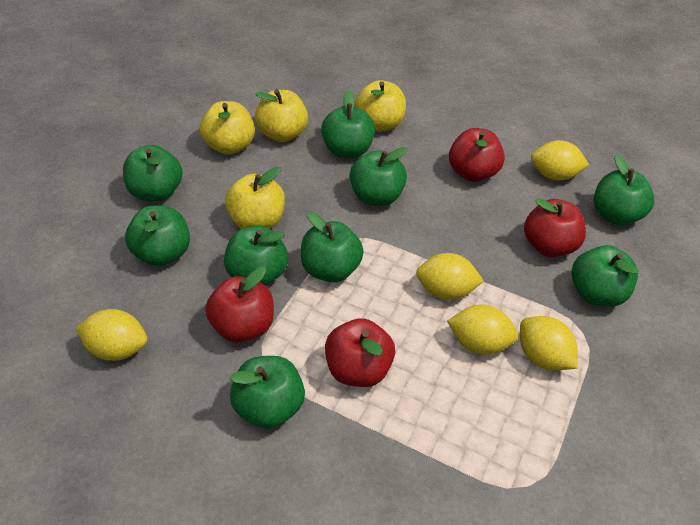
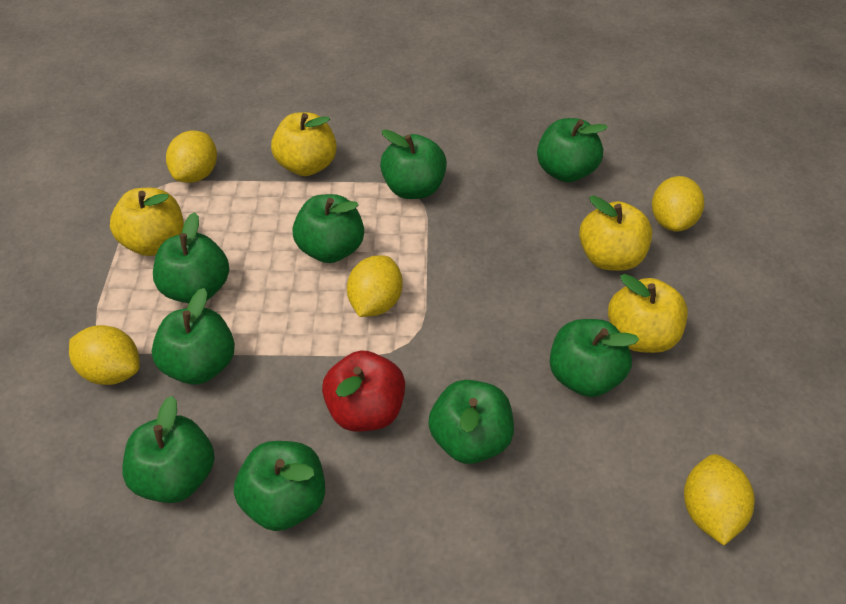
red apple: 4 -> 1

